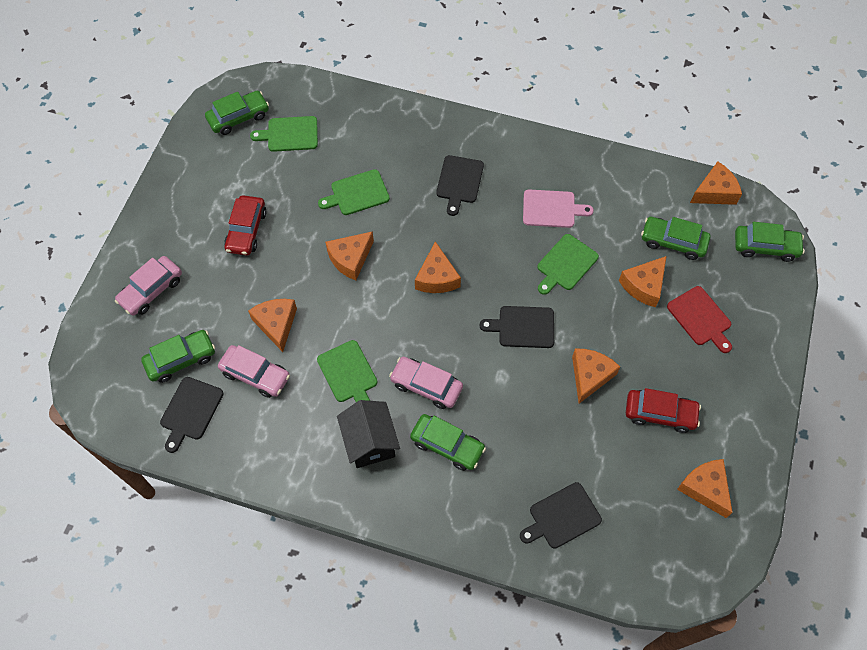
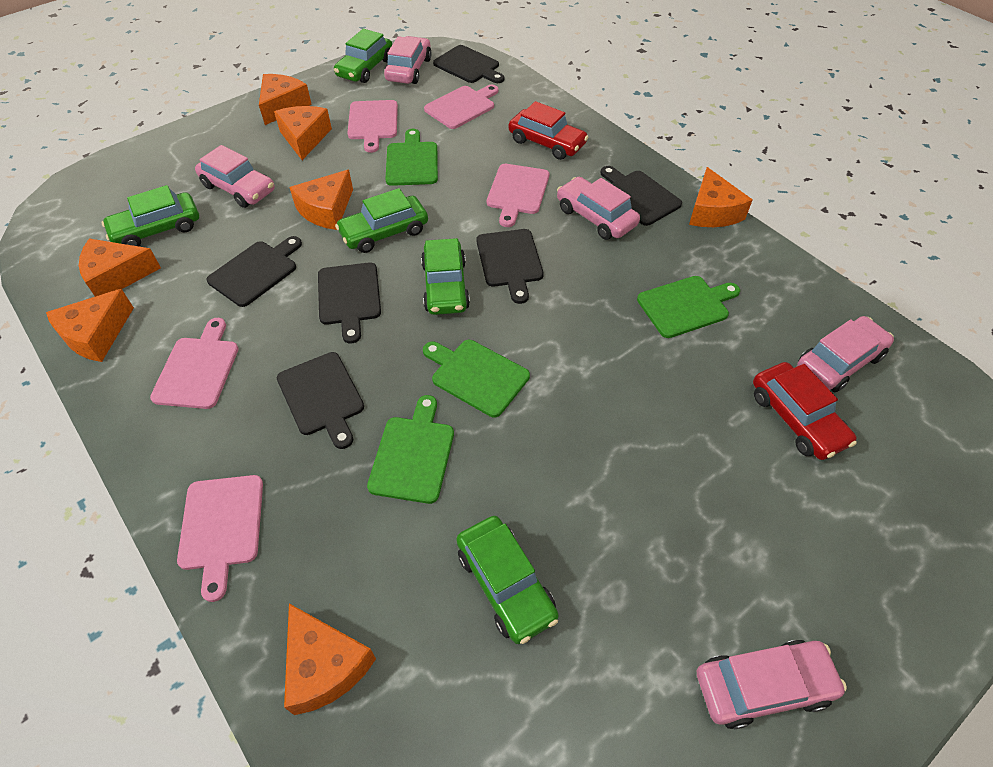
black cutting board: 4 -> 6
black house: 1 -> 0
pink car: 3 -> 5
pink cutting board: 1 -> 5
red cutting board: 1 -> 0

